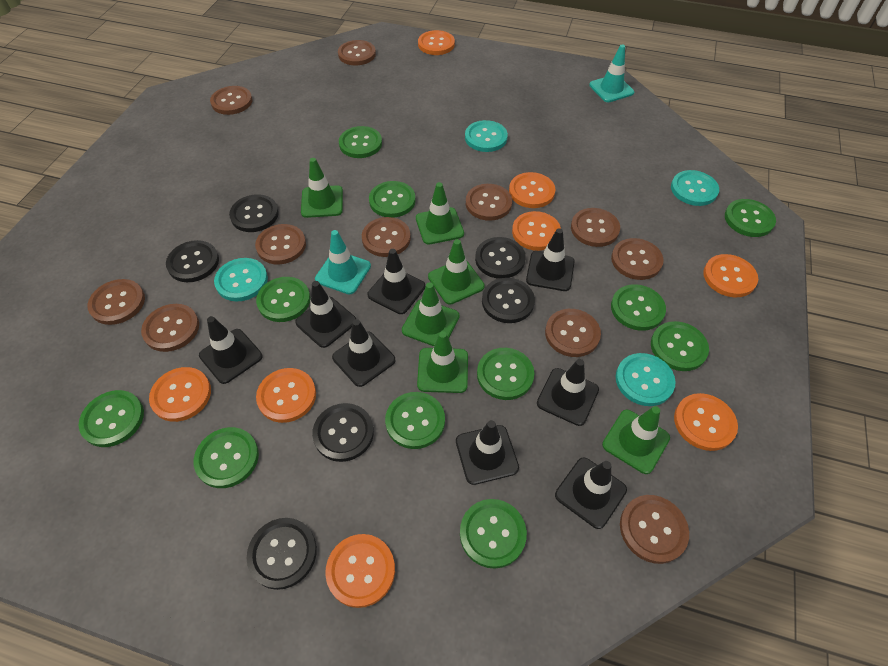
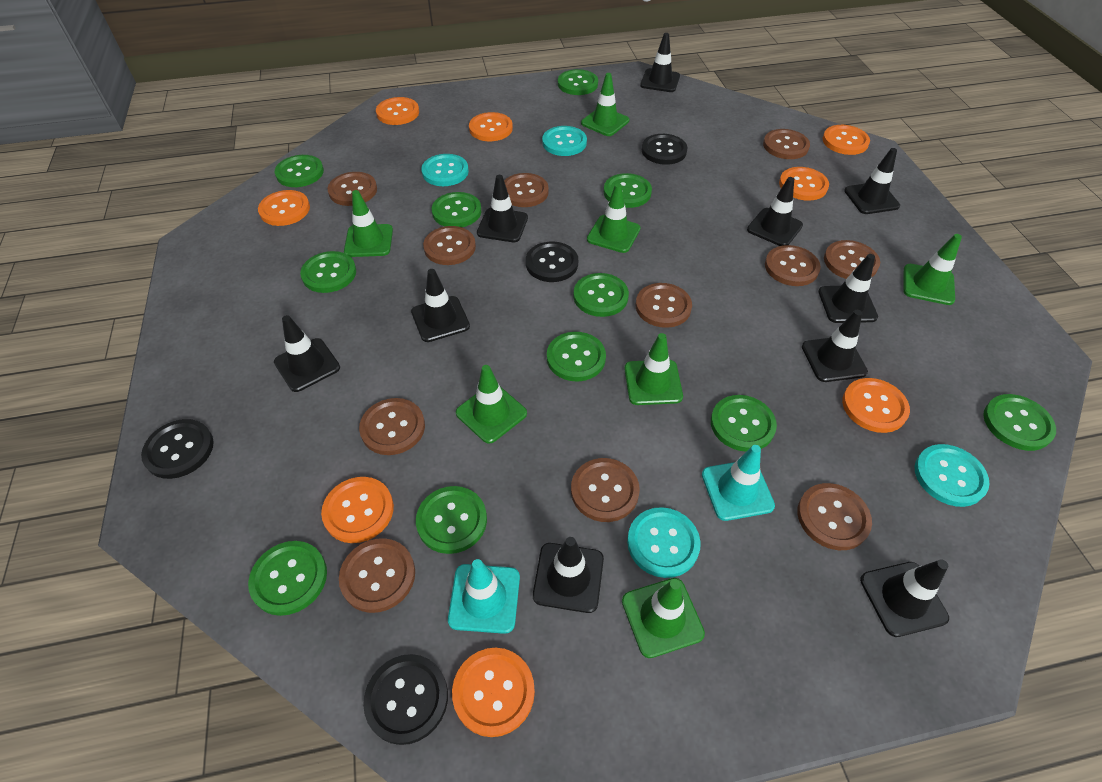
black button: 6 -> 4
black traffic cone: 8 -> 10
green traffic cone: 6 -> 7

